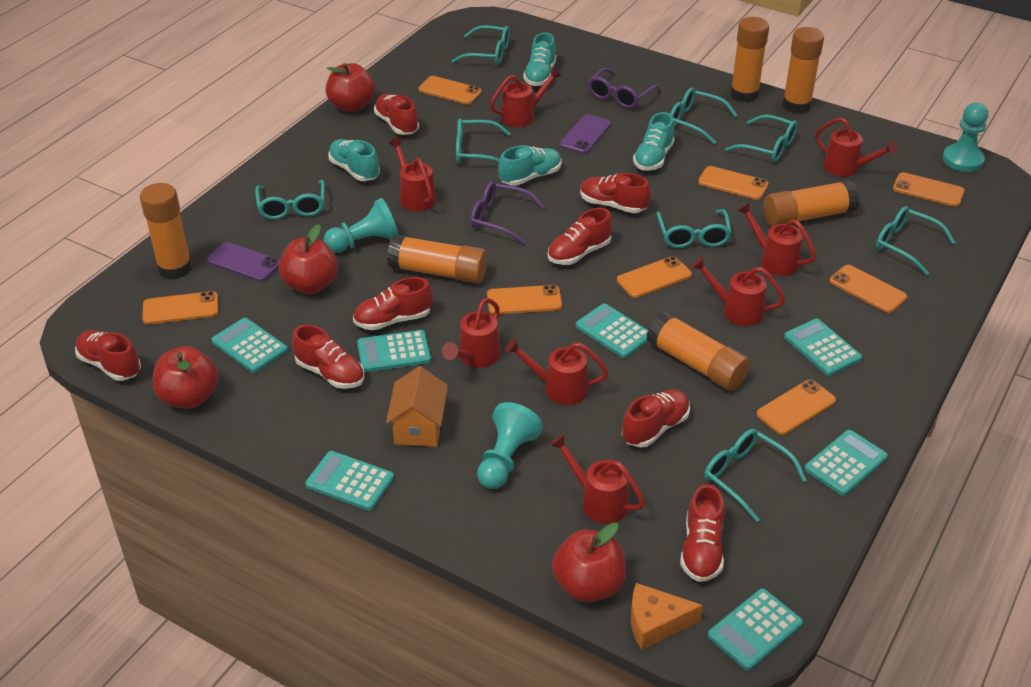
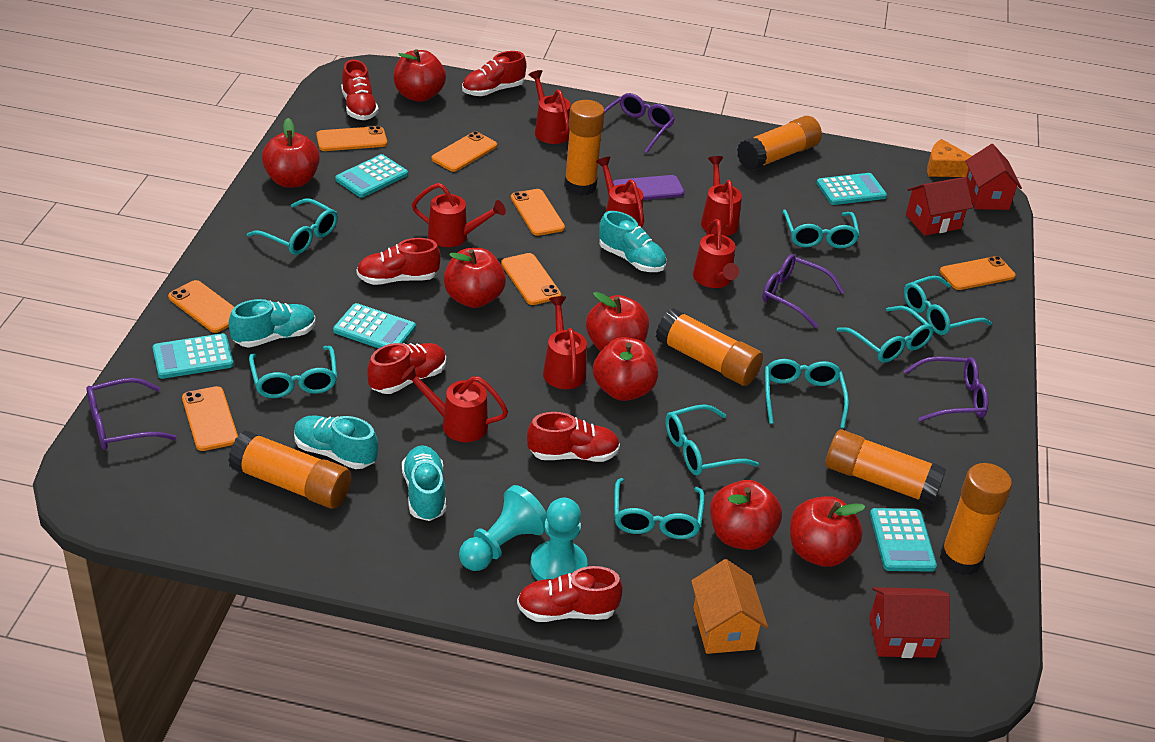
orange phone: 8 -> 7
purple glasses: 2 -> 4
purple phone: 2 -> 1
red apple: 4 -> 7
red house: 0 -> 3
red shoe: 8 -> 6
red watering can: 8 -> 7
turquoise calculator: 7 -> 5
turquoise pawn: 3 -> 2

